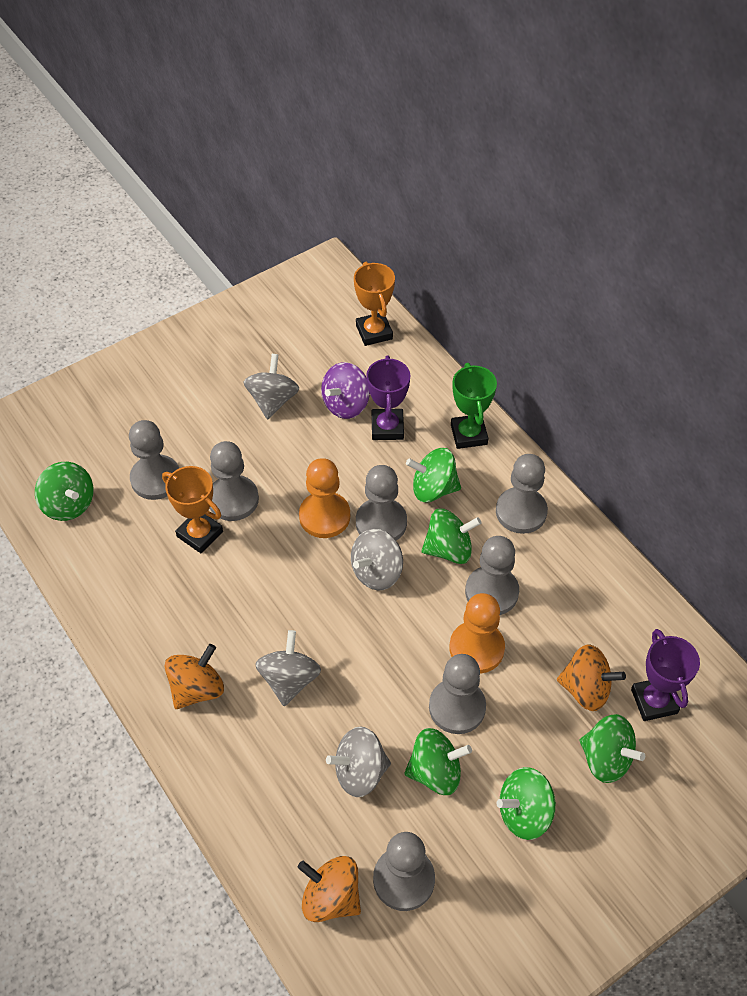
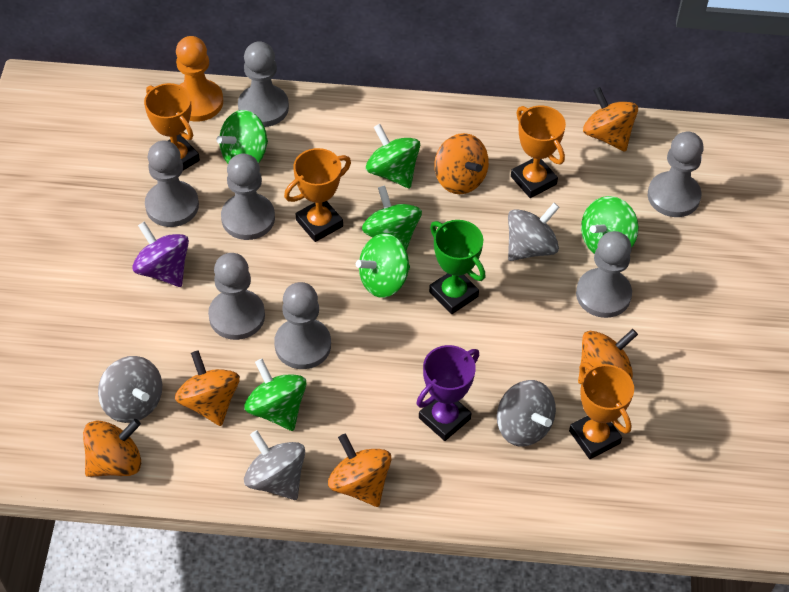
orange pawn: 2 -> 1
orange spinning top: 3 -> 6
orange trophy: 2 -> 4
purple trophy: 2 -> 1

